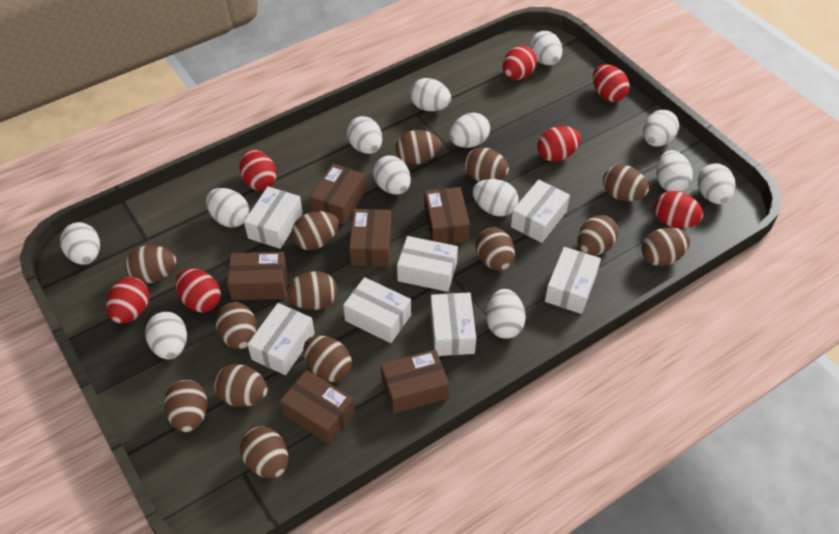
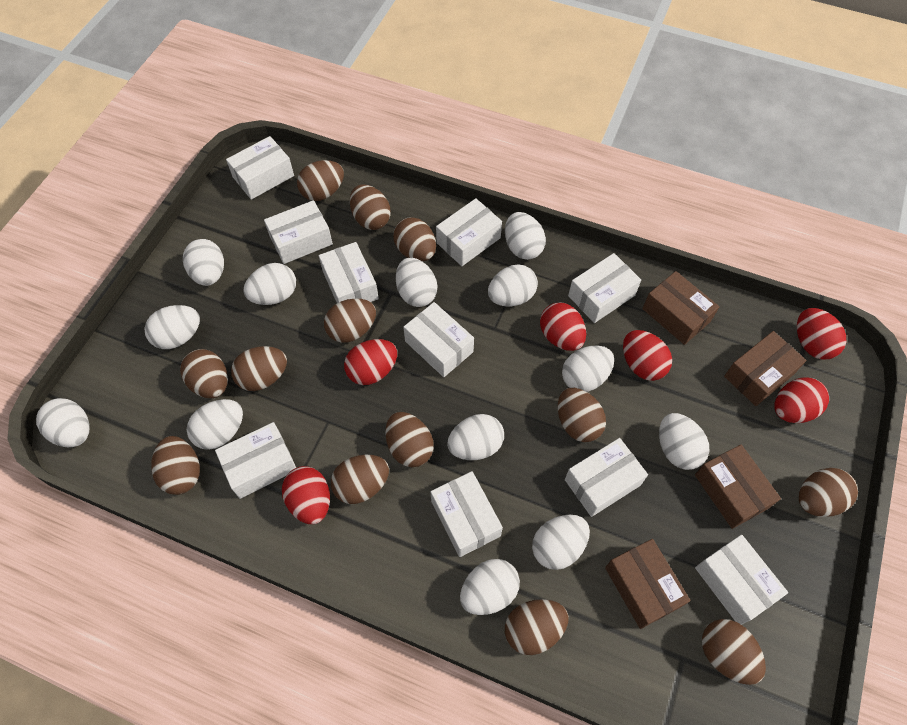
brown box: 6 -> 4
brown egg: 14 -> 13
red egg: 7 -> 6
white box: 7 -> 10

